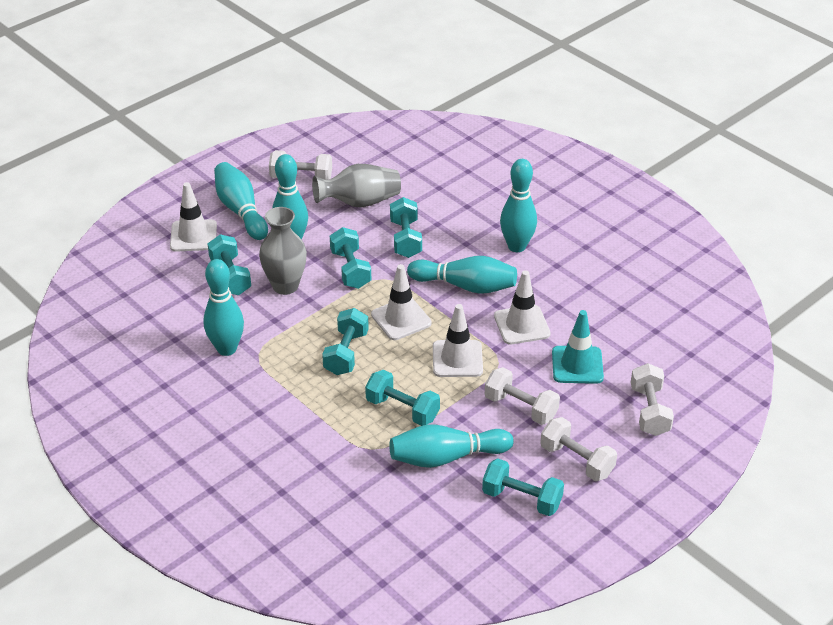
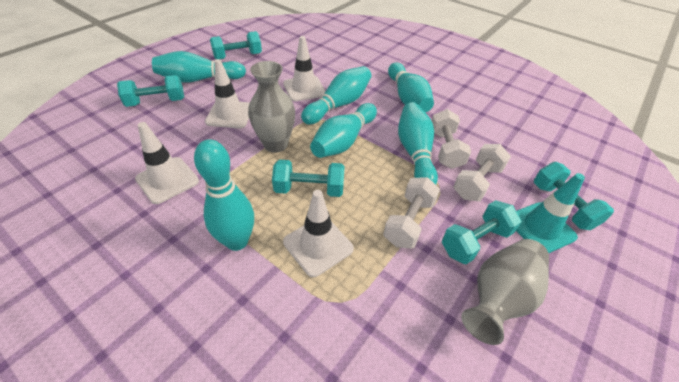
turquoise dumbbell: 6 -> 5
white dumbbell: 4 -> 3

